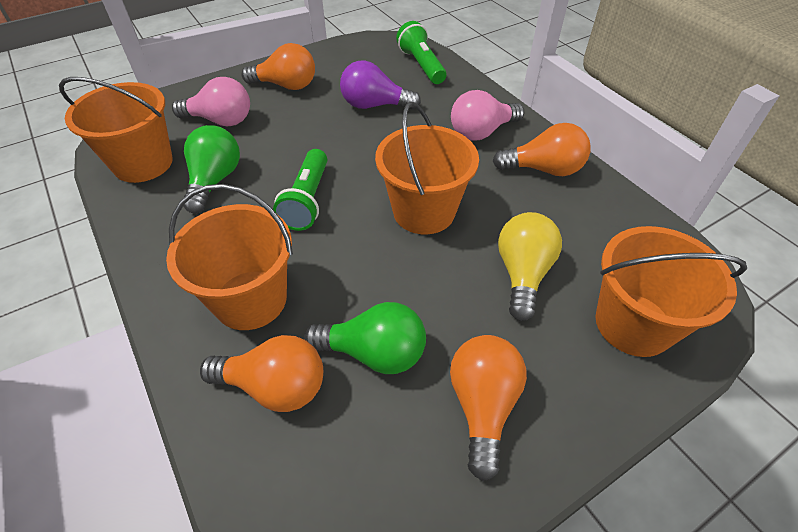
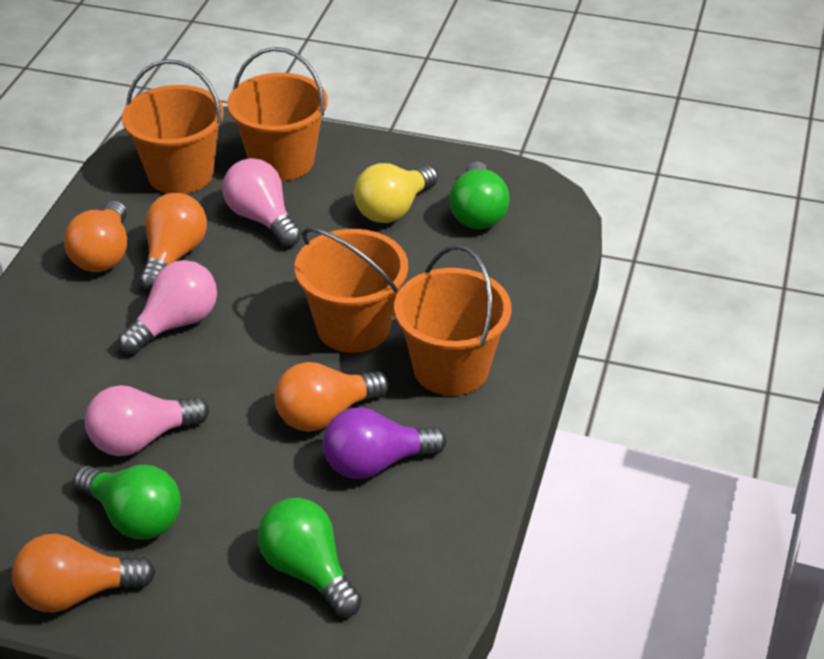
green flashlight: 2 -> 0
green light bulb: 2 -> 3
pink light bulb: 2 -> 3

